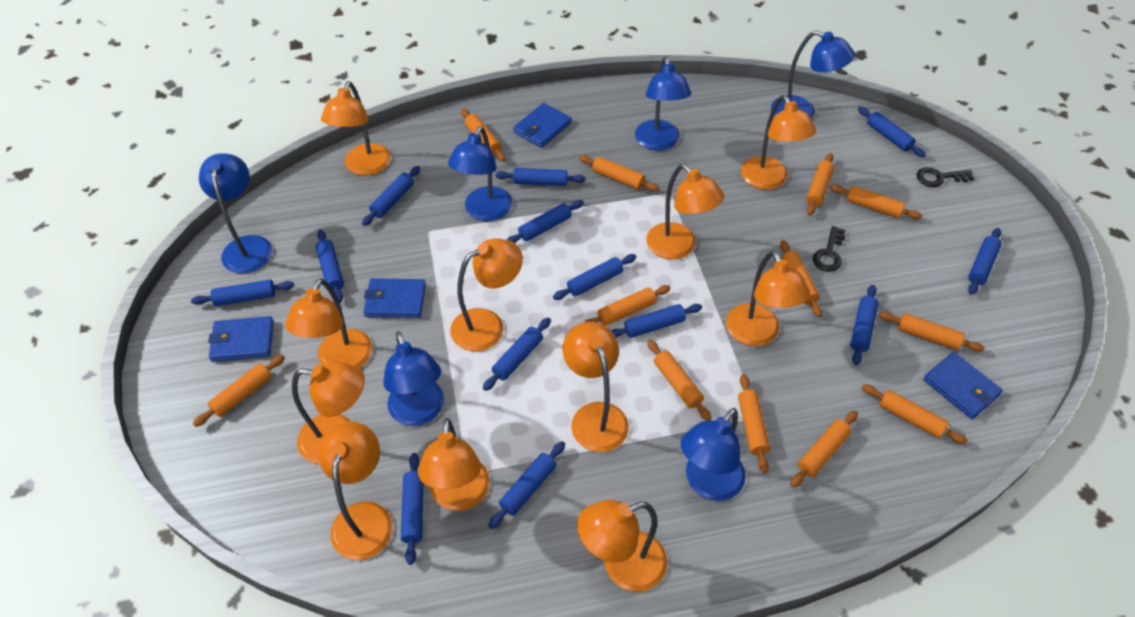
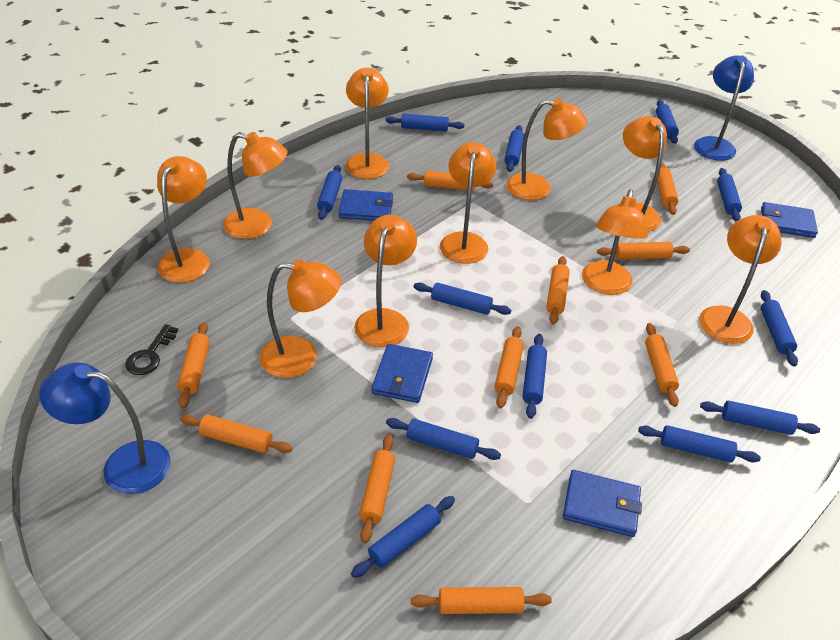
black key: 2 -> 1
blue lamp: 6 -> 2
blue rolling pin: 13 -> 12
orange lamp: 11 -> 10
orange rolling pin: 12 -> 10

